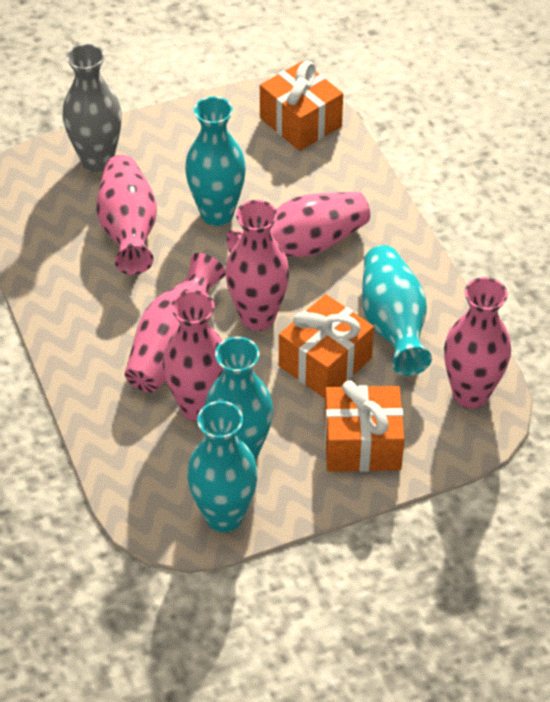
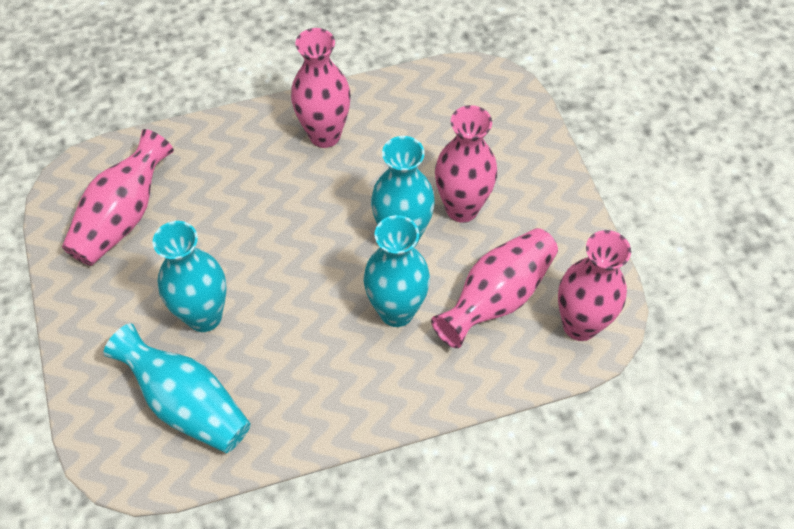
grey vase: 1 -> 0
orange gift: 3 -> 0
pink vase: 6 -> 5

